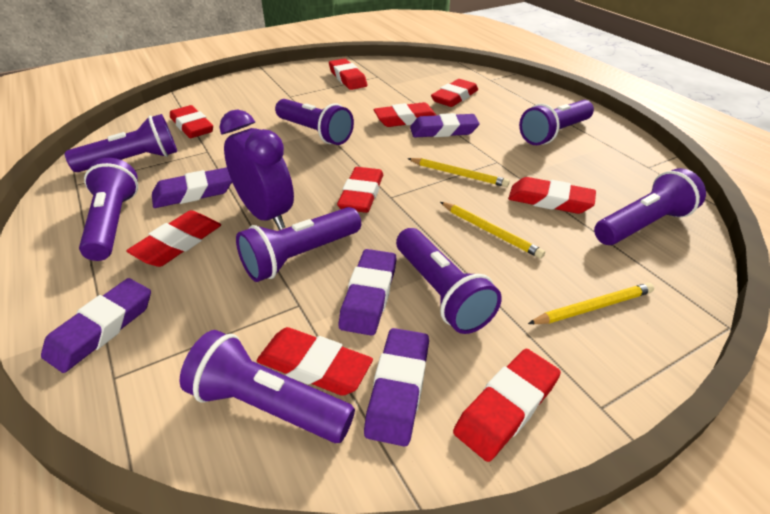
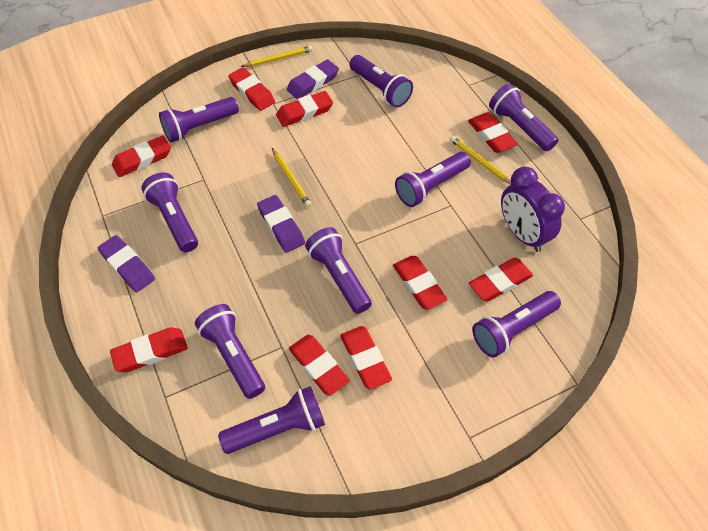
purple eraser: 5 -> 3
purple flashlight: 8 -> 9

